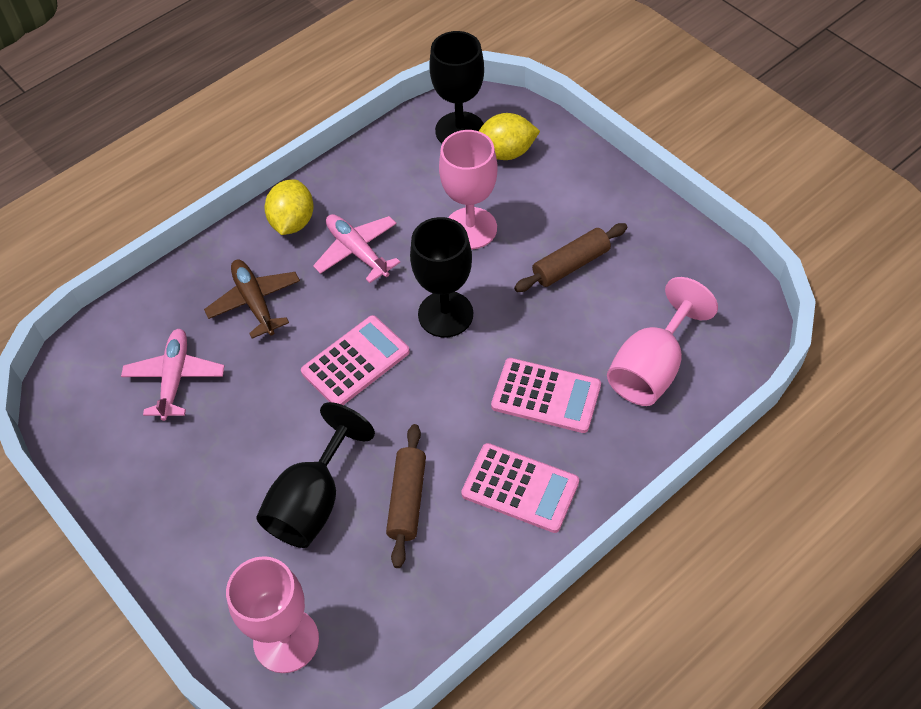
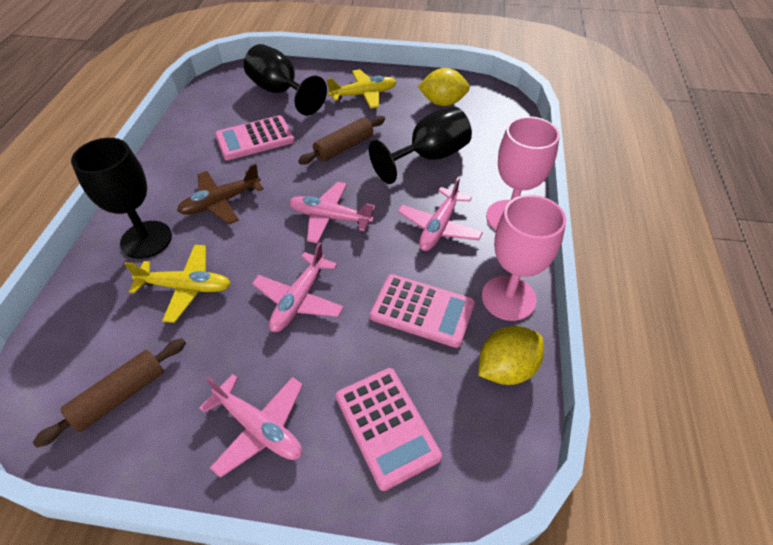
pink goblet: 3 -> 2
pink plane: 2 -> 4
yellow plane: 0 -> 2

